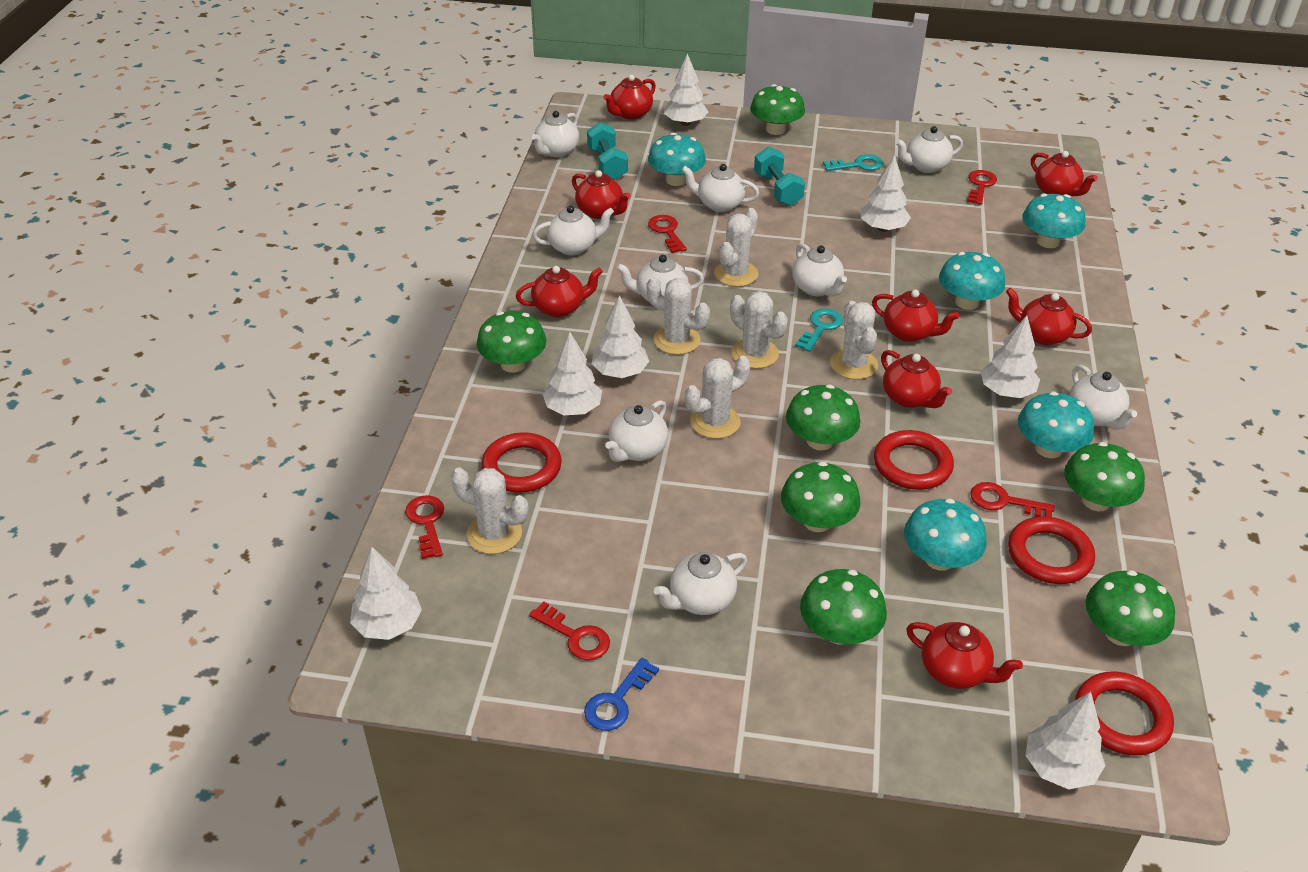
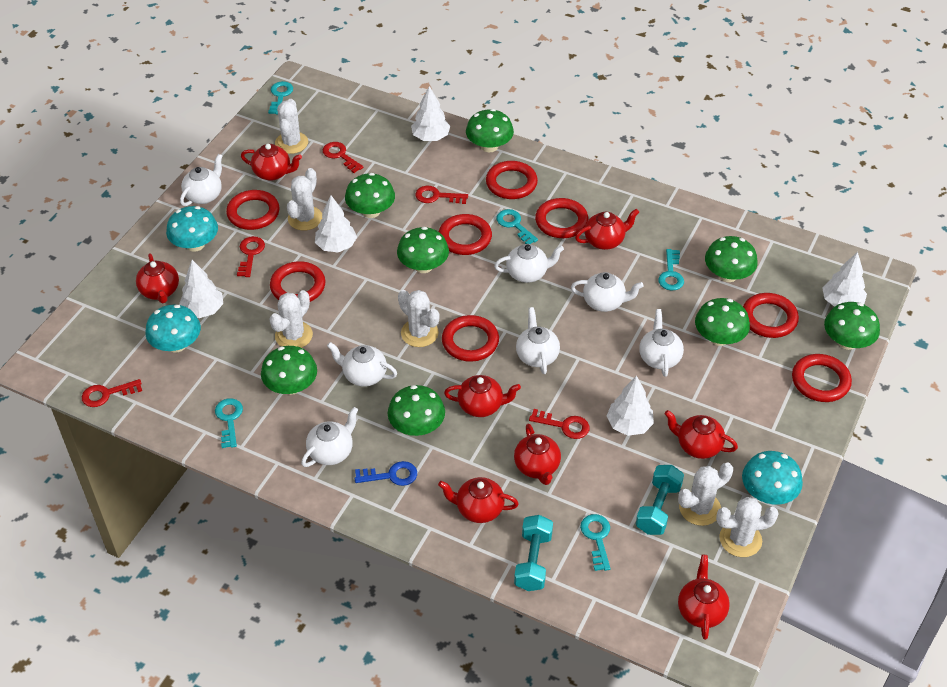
green mushroom: 7 -> 8
red ring: 4 -> 8
turquoise key: 2 -> 5
turquoise mushroom: 5 -> 3
white teapot: 9 -> 7
white tree: 7 -> 5

